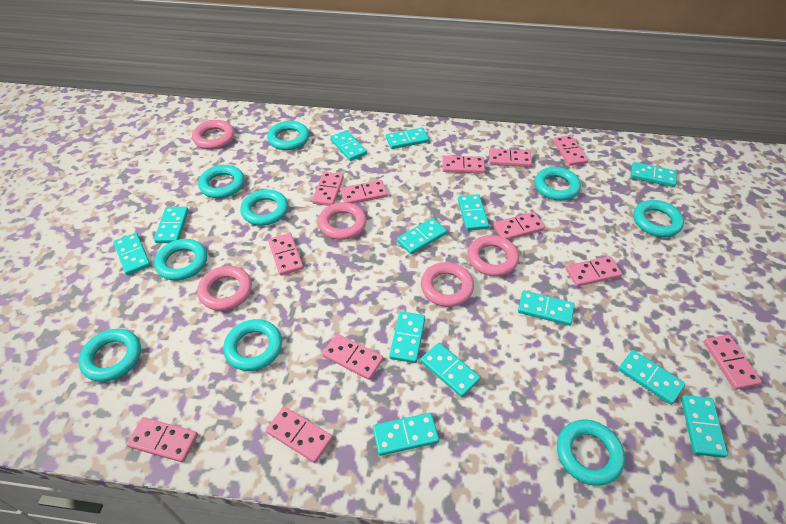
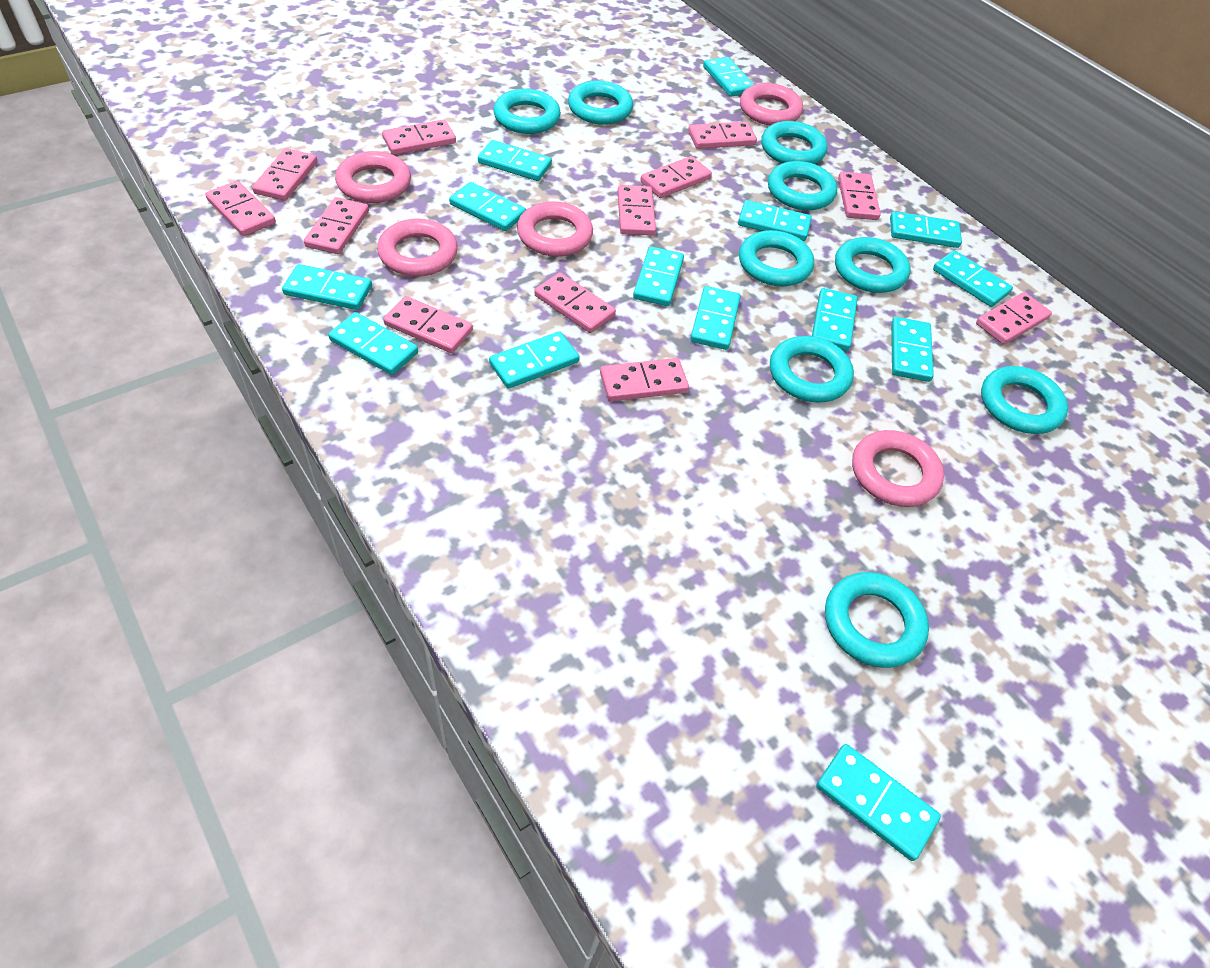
turquoise domino: 13 -> 14

